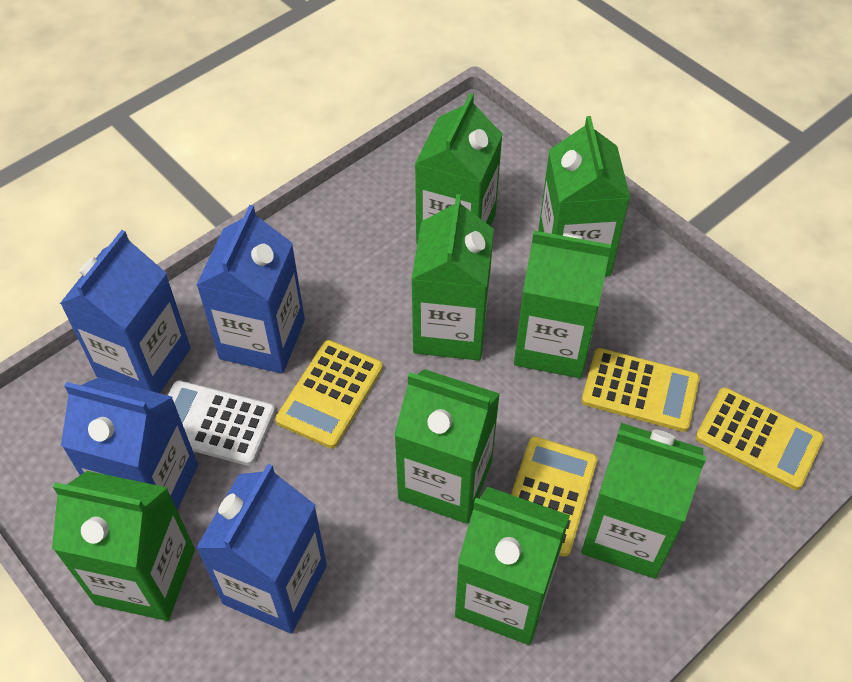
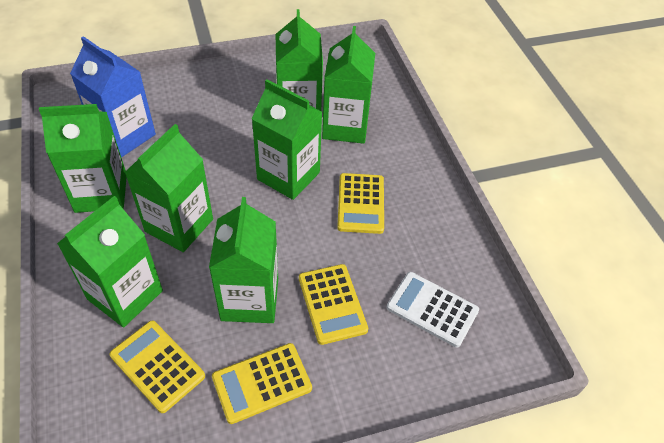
blue carton: 4 -> 1
green carton: 8 -> 7

